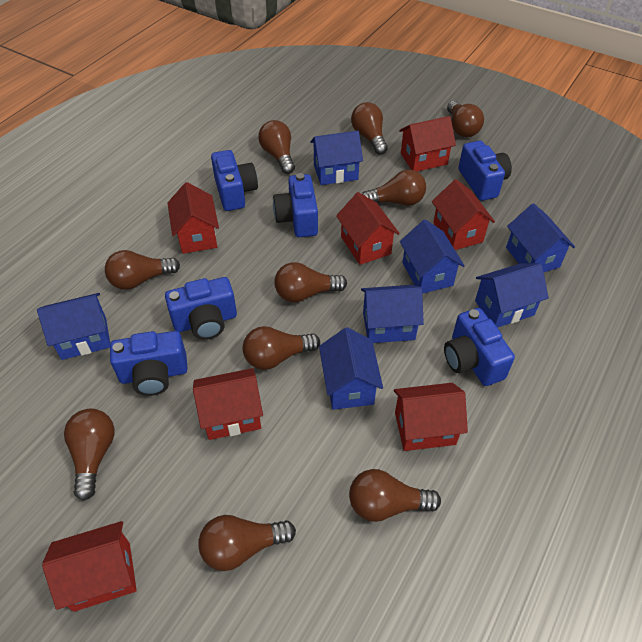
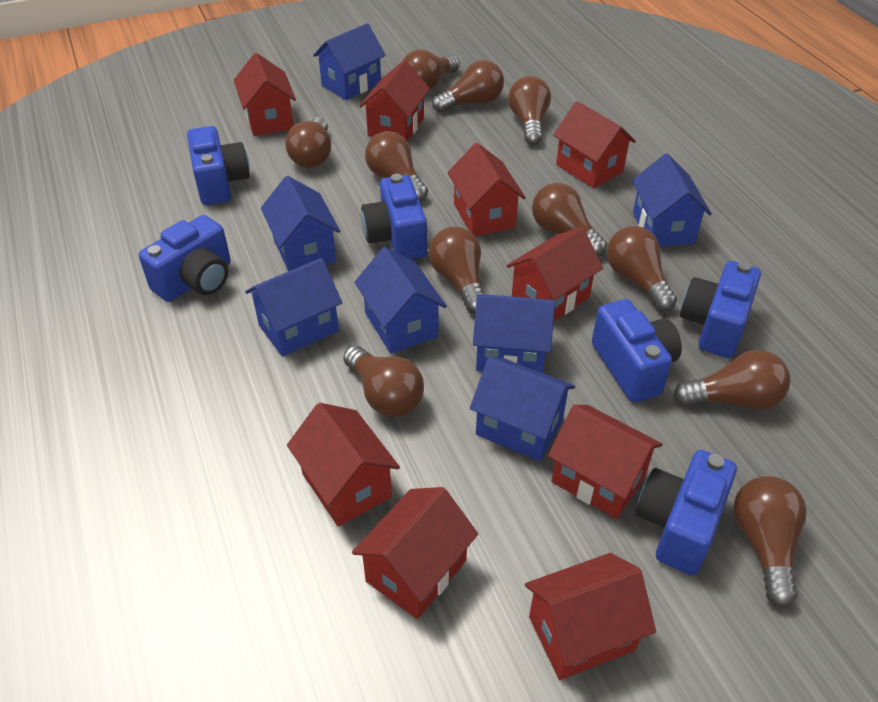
brown light bulb: 10 -> 11
red house: 7 -> 9

